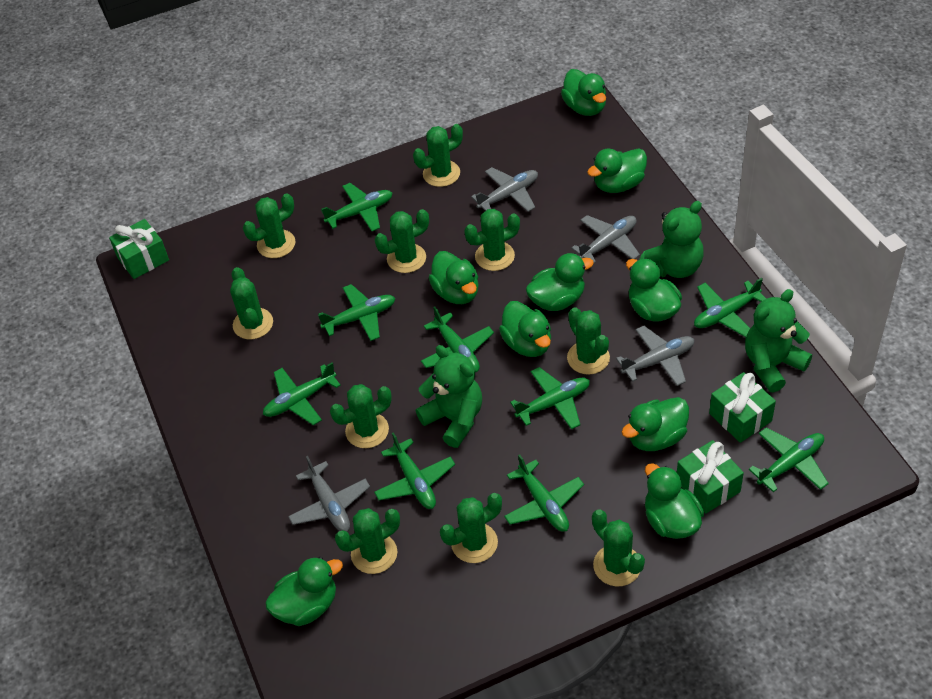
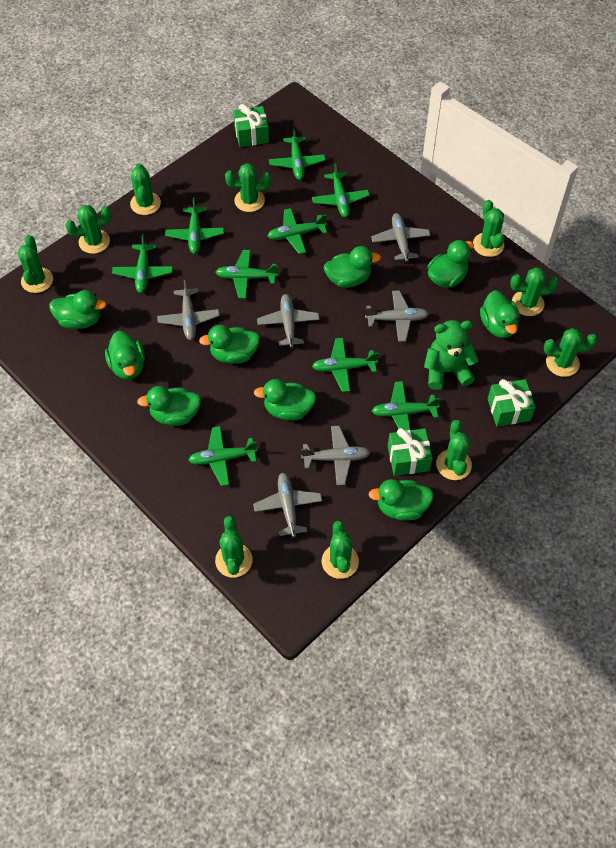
green teddy bear: 3 -> 1
grey plane: 4 -> 6

